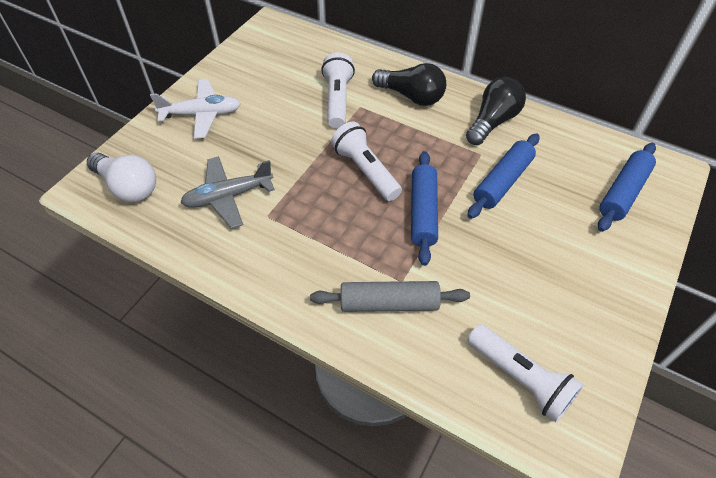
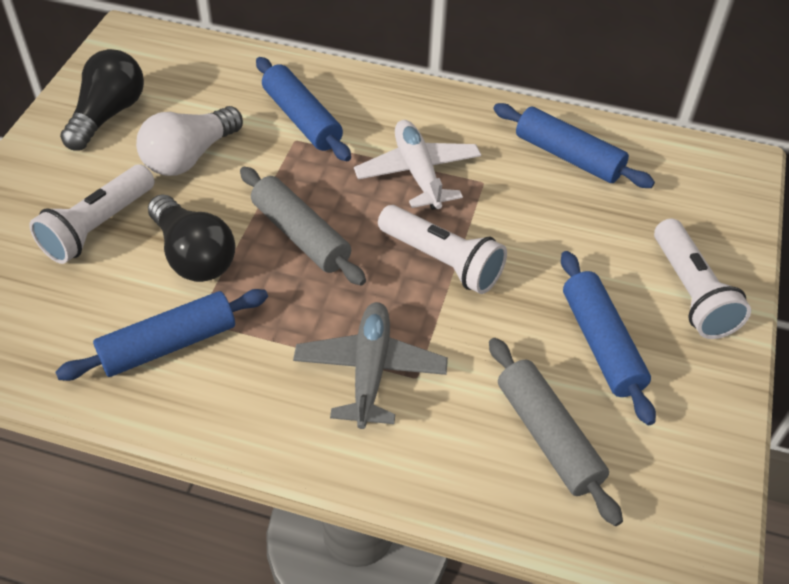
blue rolling pin: 3 -> 4
grey rolling pin: 1 -> 2

